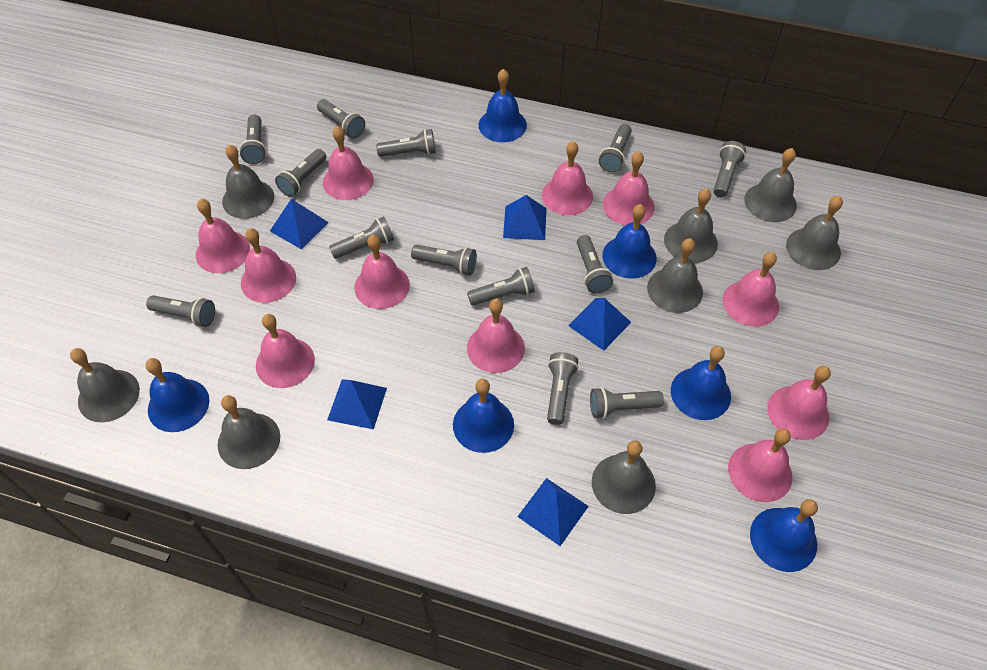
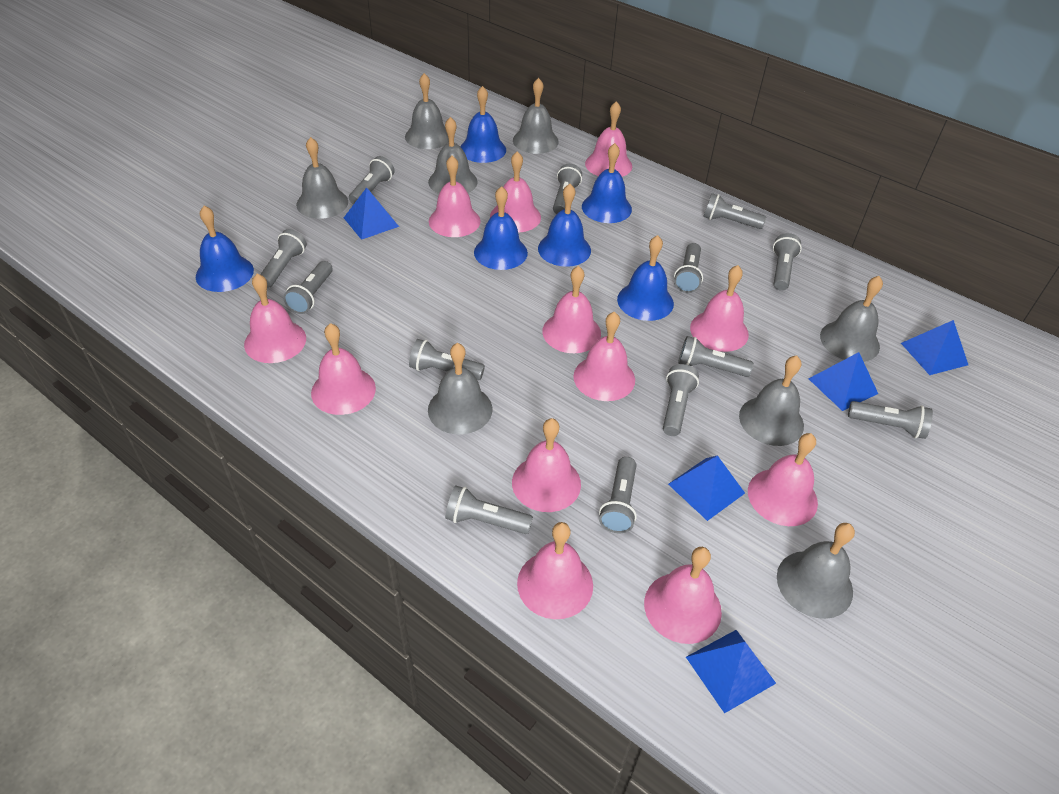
pink bell: 11 -> 12

